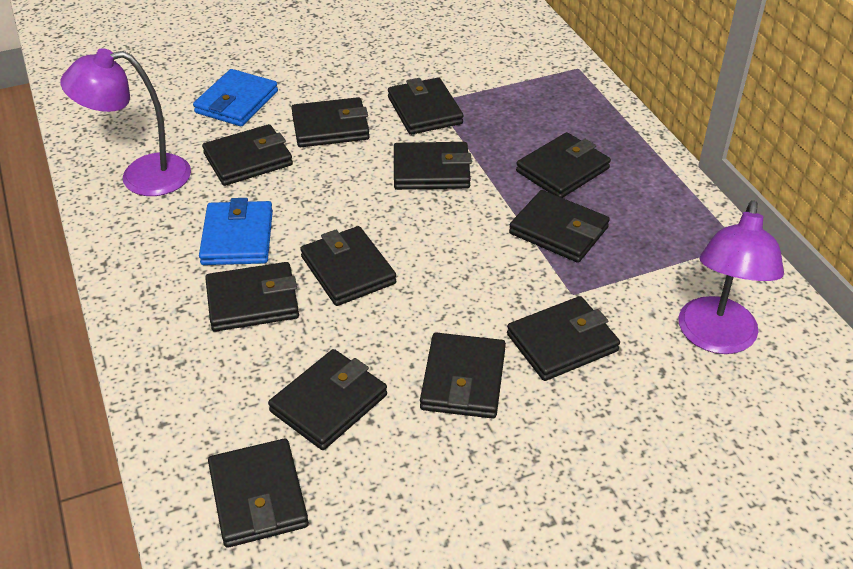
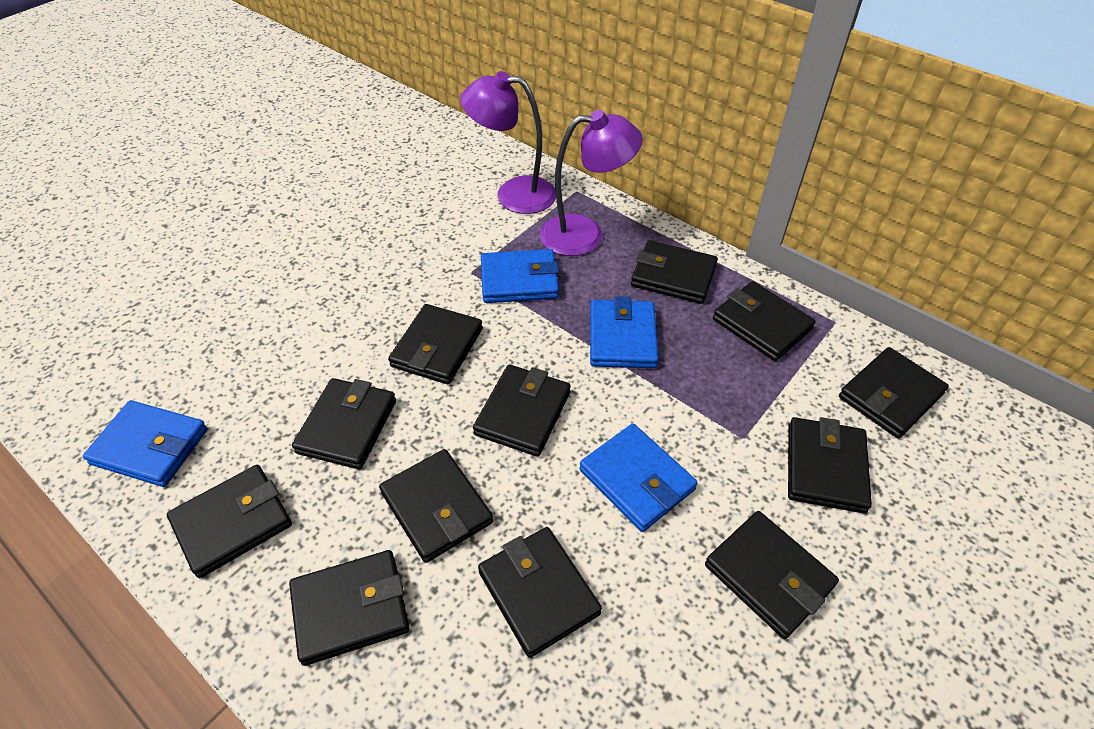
blue wallet: 2 -> 4

